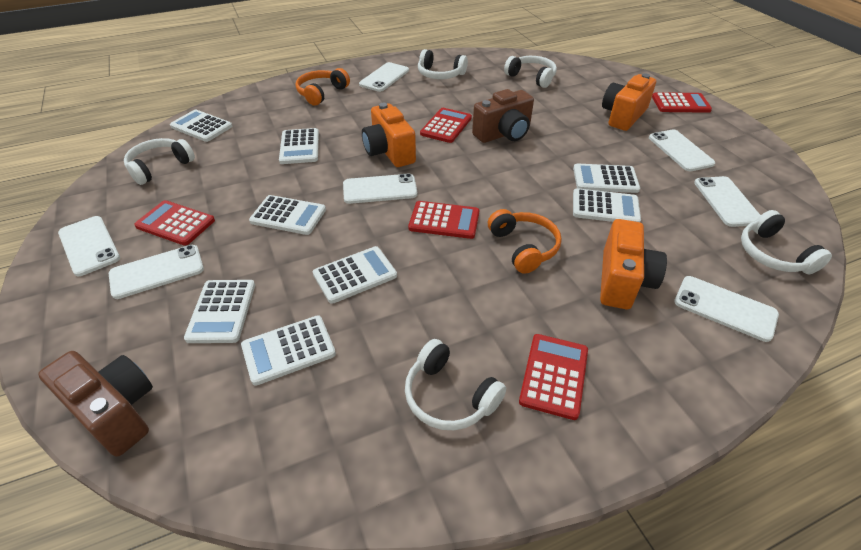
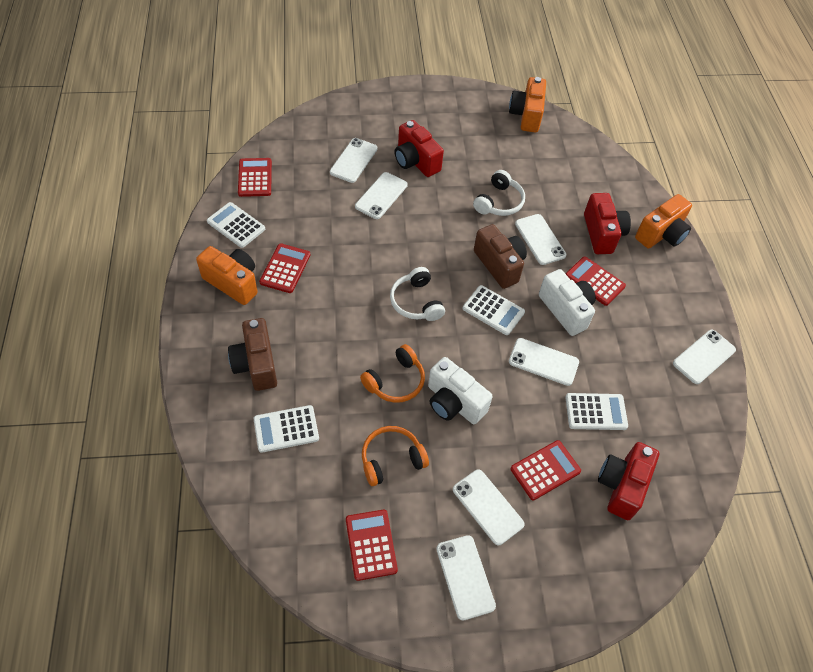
red camera: 0 -> 3
white calculator: 8 -> 4
white camera: 0 -> 2
white headphones: 5 -> 2

